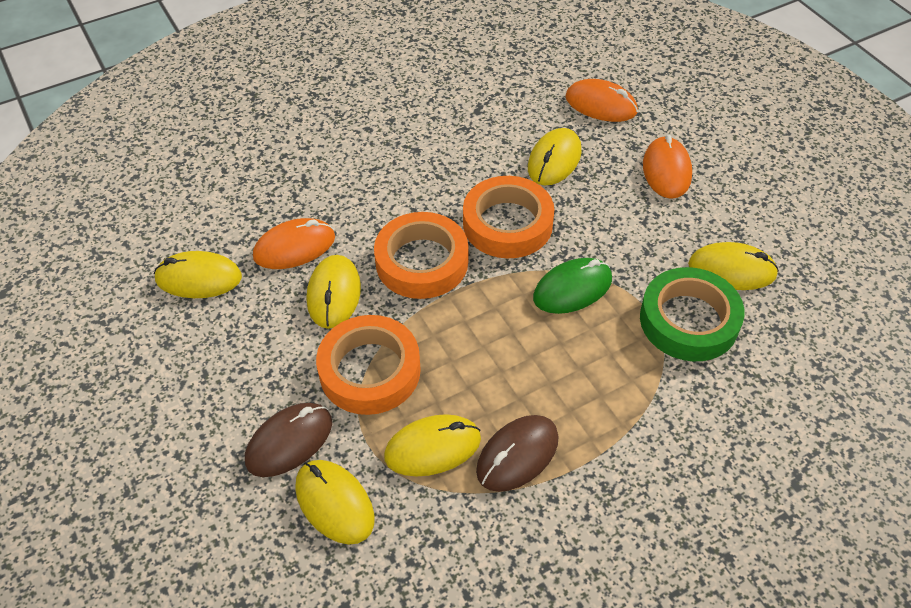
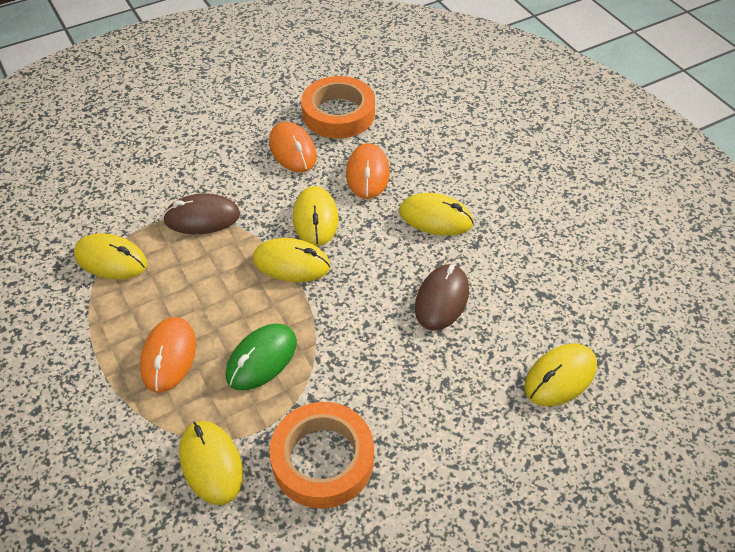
green tape: 1 -> 0
orange tape: 3 -> 2

